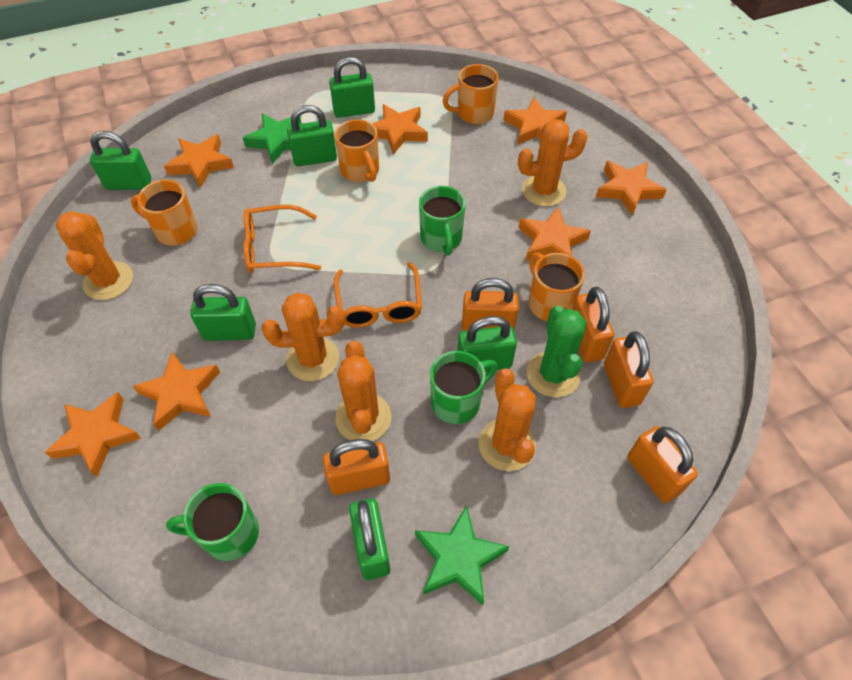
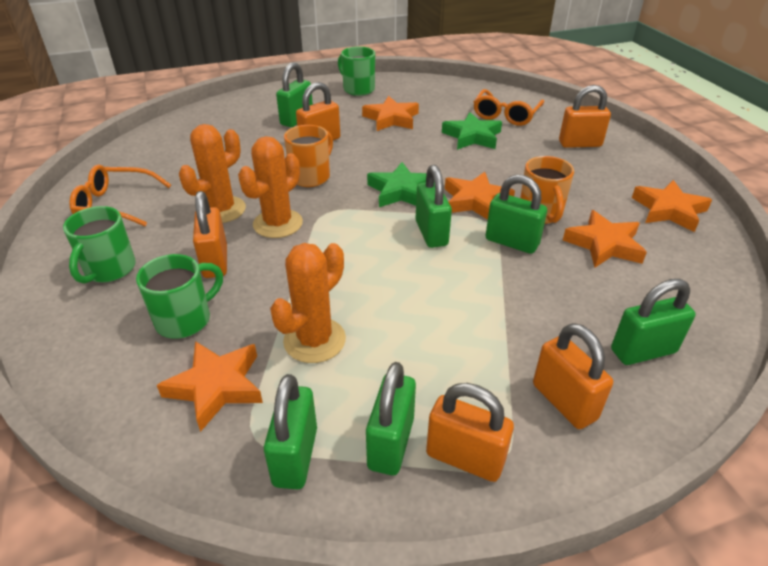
green cactus: 1 -> 0
orange cactus: 5 -> 3
orange mug: 4 -> 2
orange star: 7 -> 5

